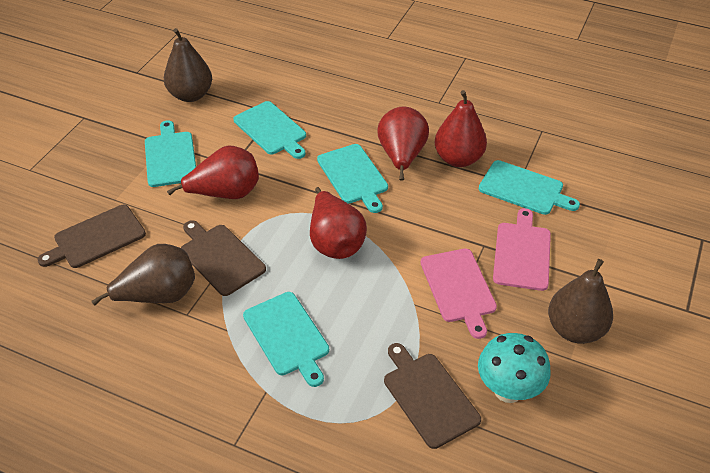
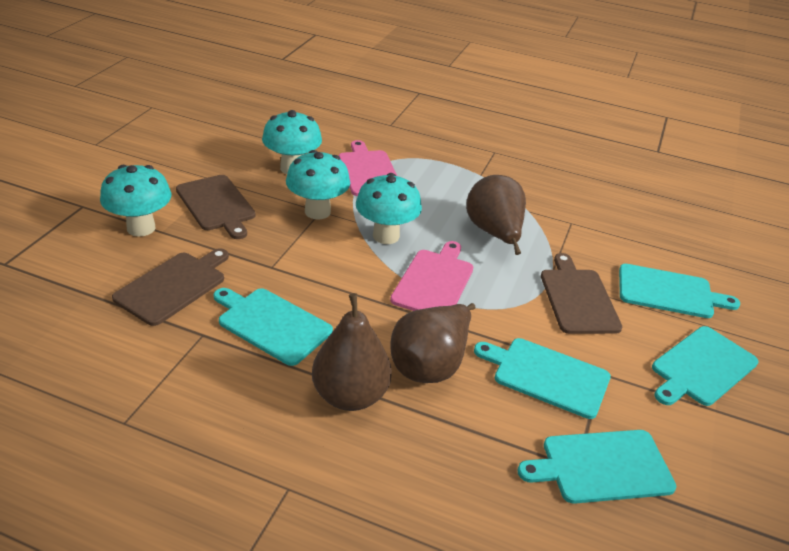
red pear: 4 -> 0
turquoise mushroom: 1 -> 4

